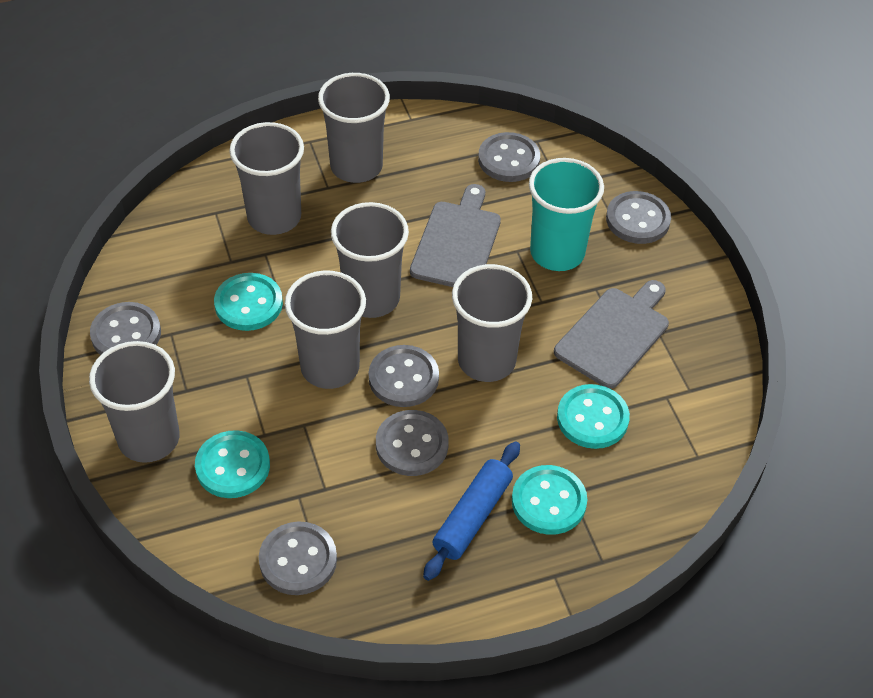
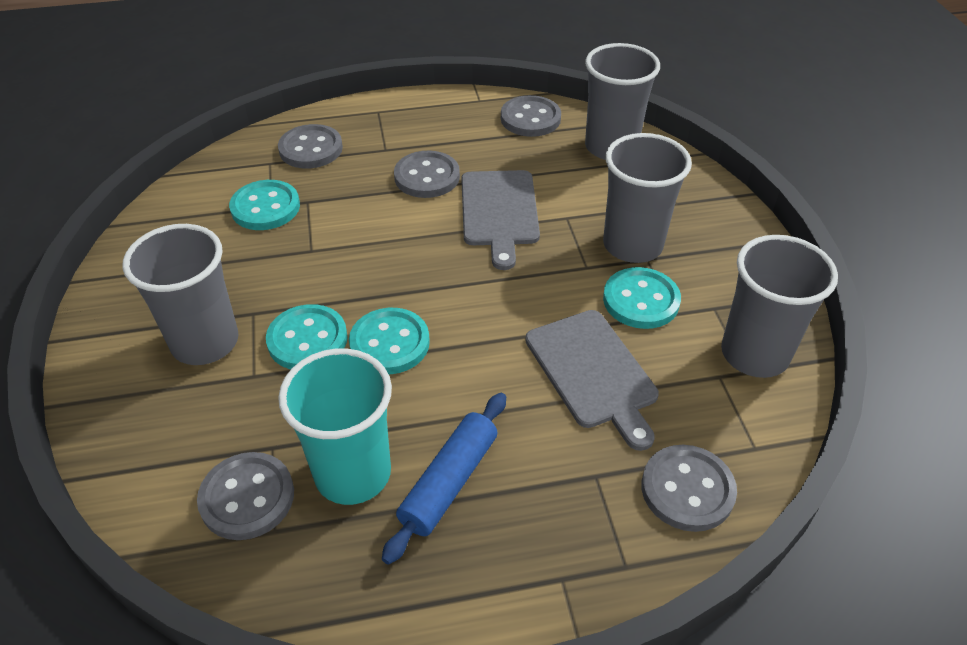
grey button: 6 -> 5
grey cup: 6 -> 4

